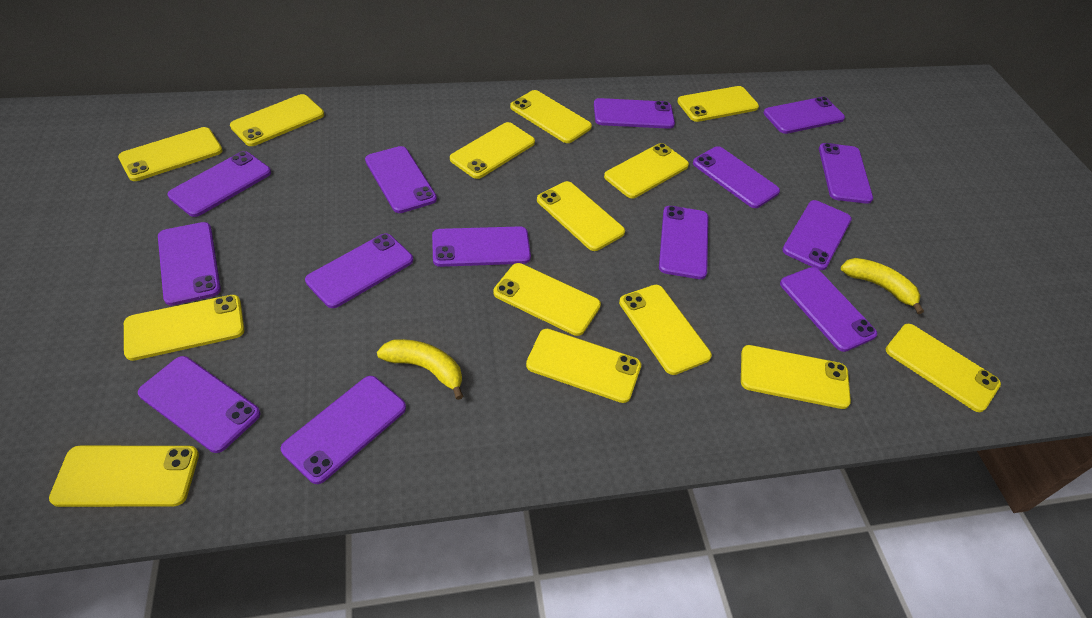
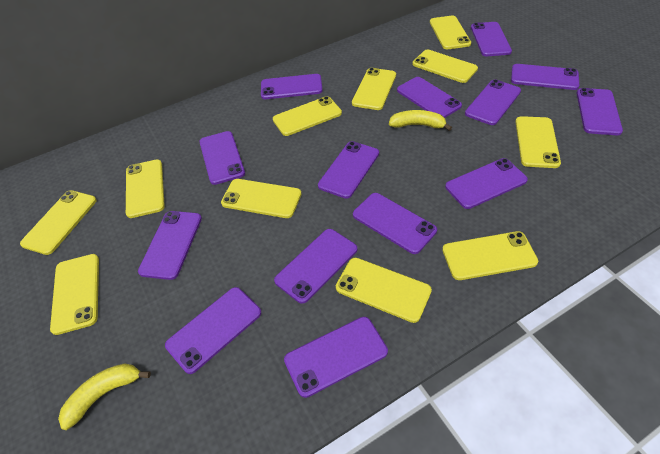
yellow phone: 14 -> 11

